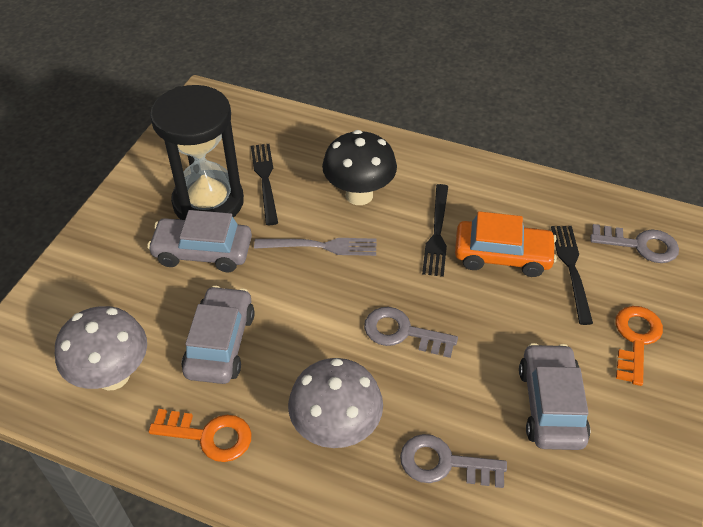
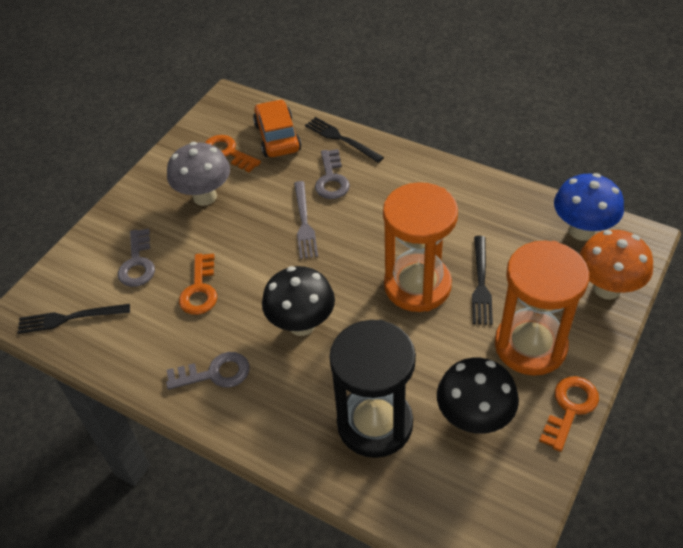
black mushroom: 1 -> 2
blue mushroom: 0 -> 1
grey car: 3 -> 0
grey mushroom: 2 -> 1
orange hourglass: 0 -> 2
orange key: 2 -> 3
orange mushroom: 0 -> 1

